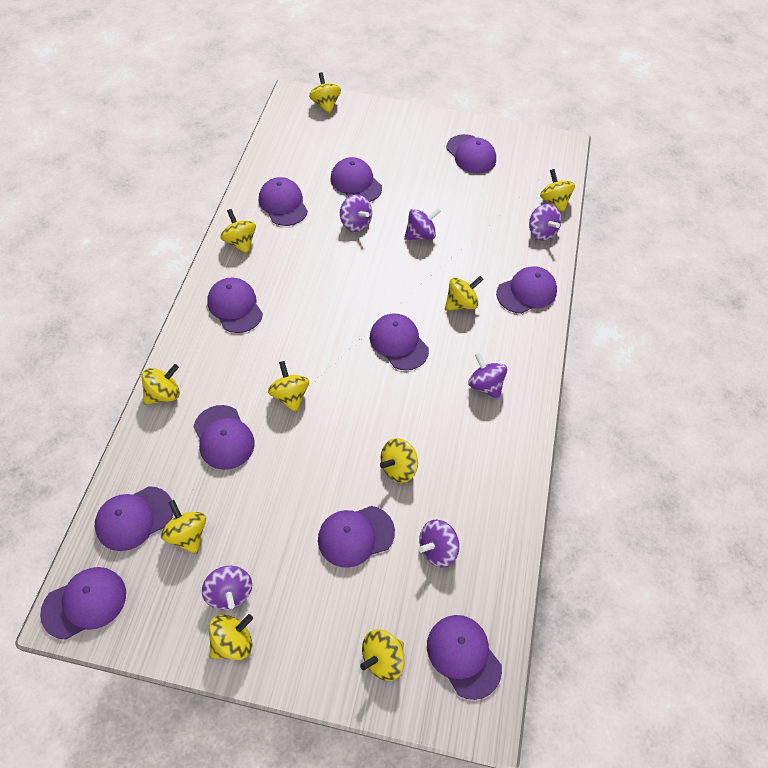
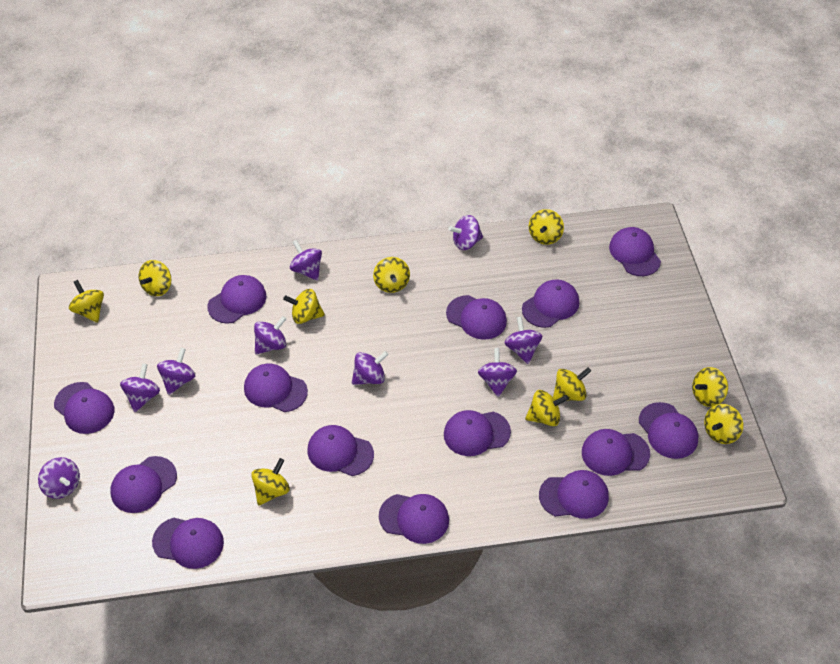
purple cap: 11 -> 14
purple spinning top: 6 -> 9

